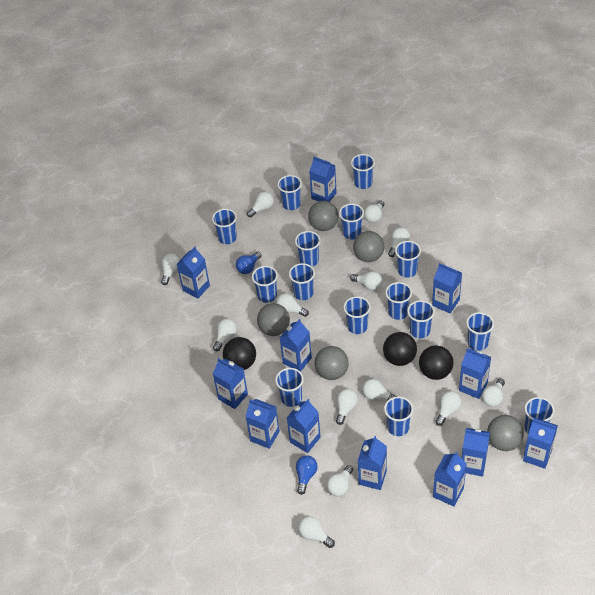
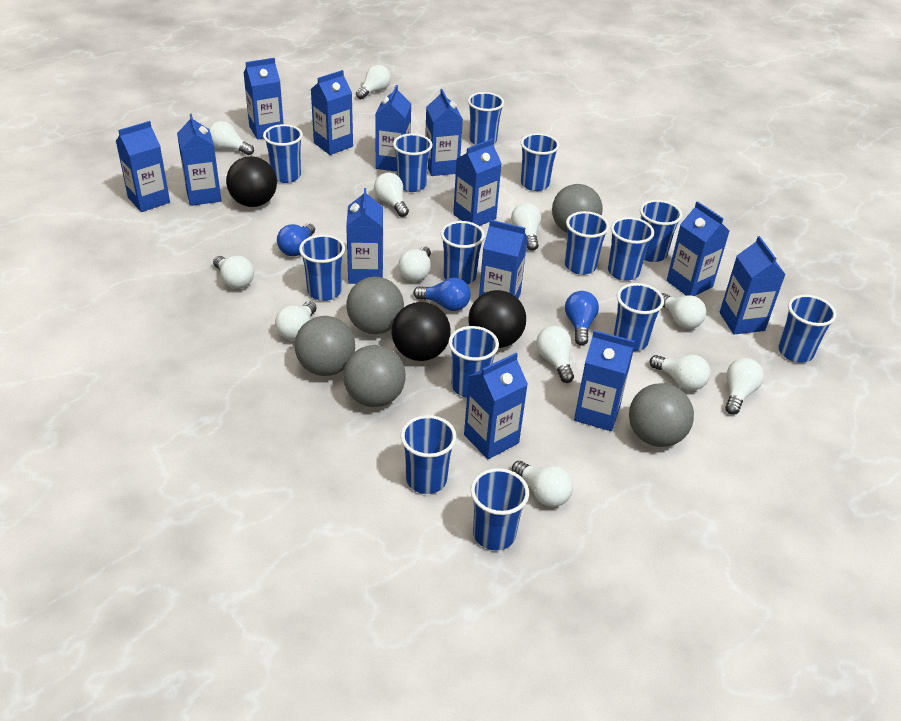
blue carton: 12 -> 13
blue cup: 15 -> 14
blue light bulb: 2 -> 3
white light bulb: 13 -> 12

